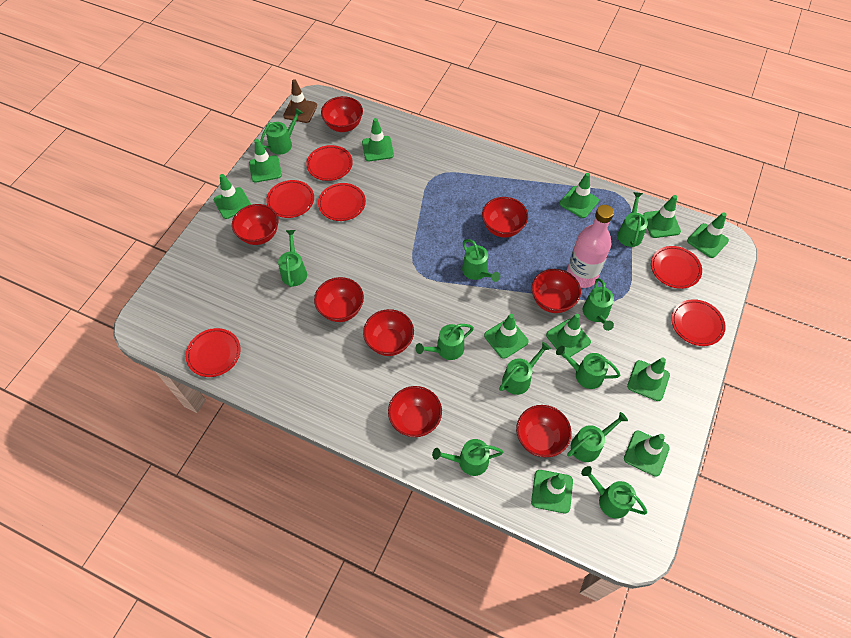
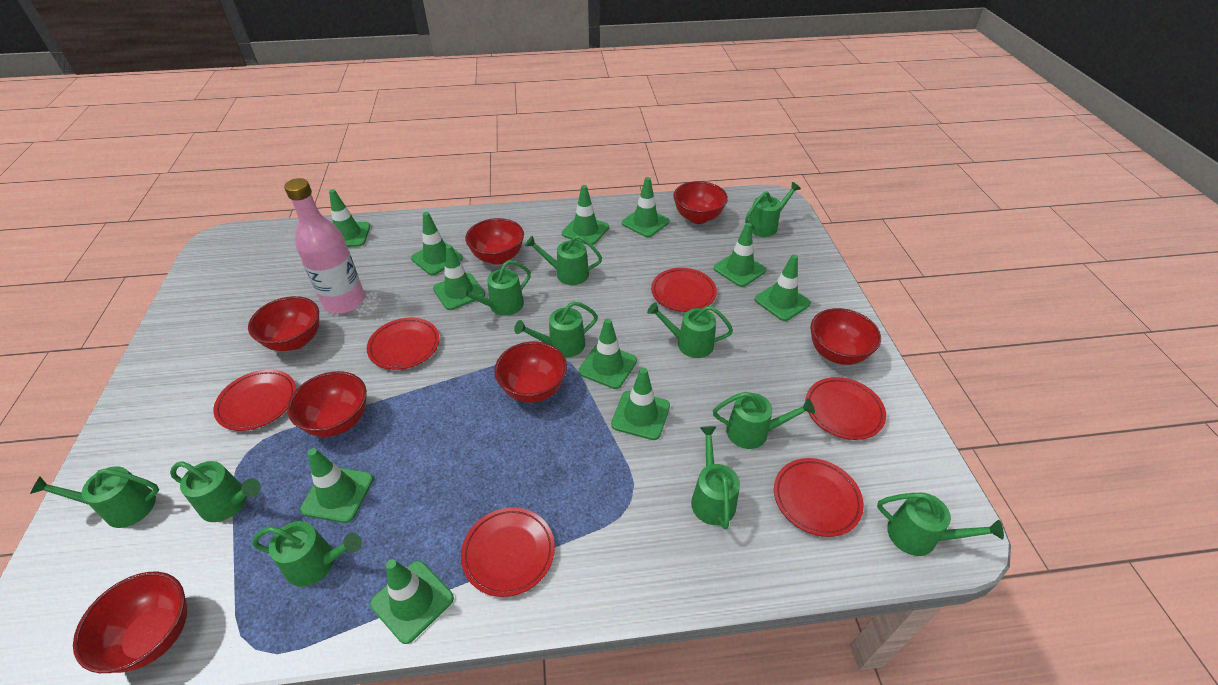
brown traffic cone: 1 -> 0
red bowl: 8 -> 7

